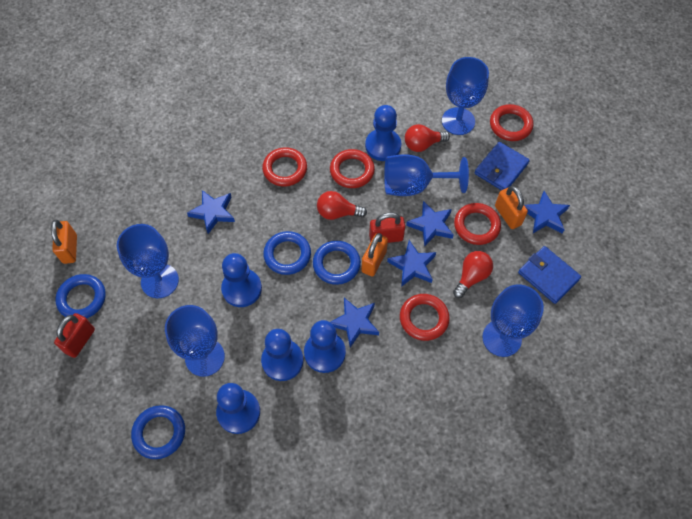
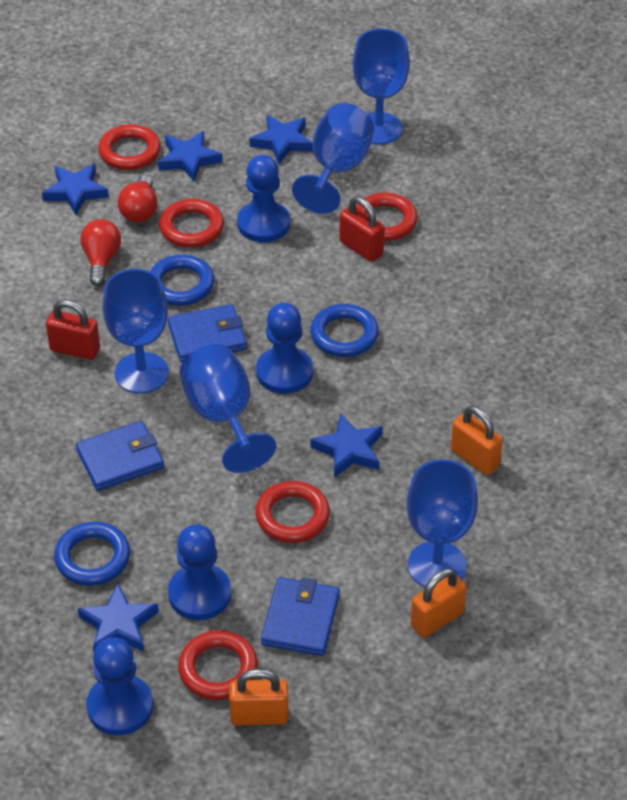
blue pawn: 5 -> 4
blue ring: 4 -> 3
blue wallet: 2 -> 3
red light bulb: 3 -> 2

